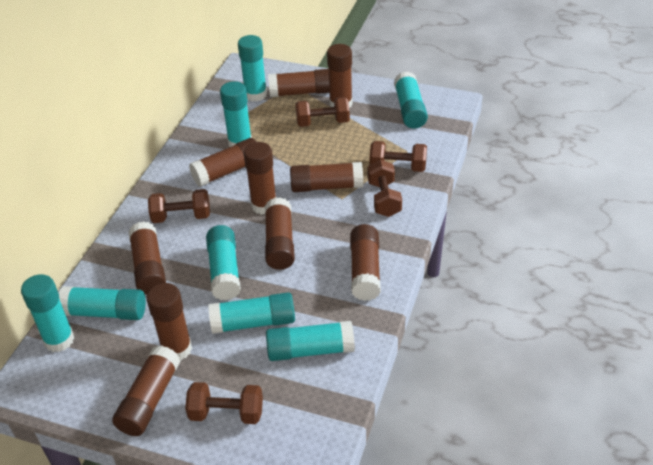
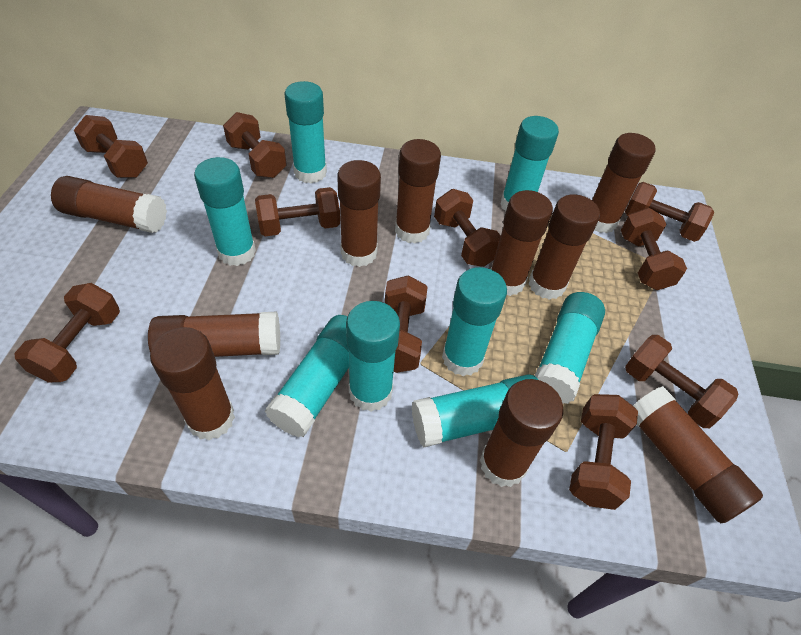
brown dumbbell: 5 -> 10

